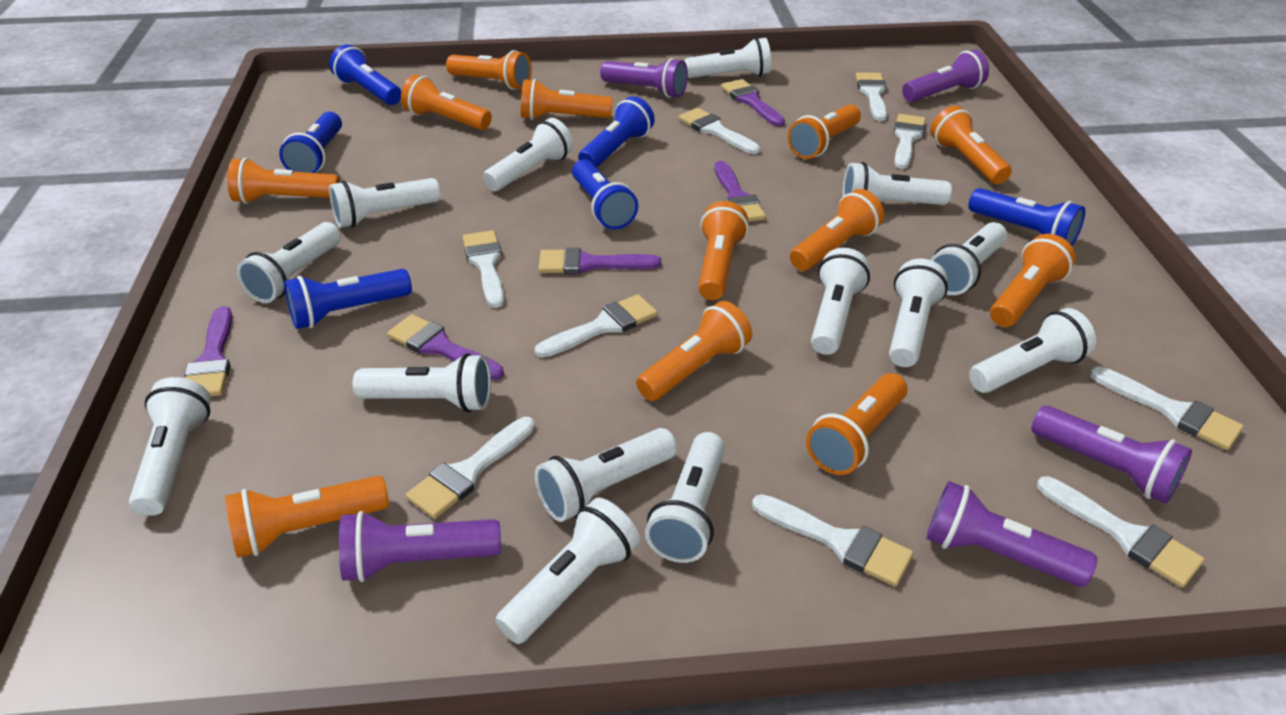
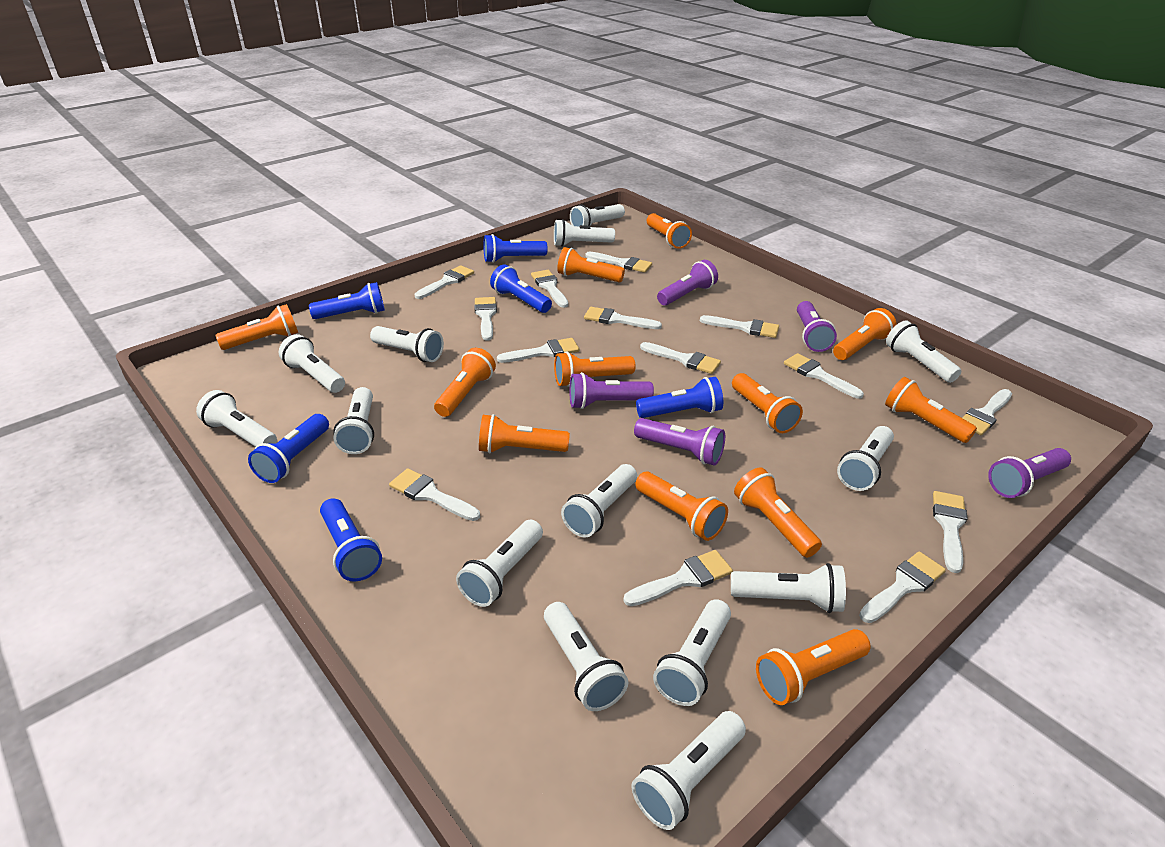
purple brush: 5 -> 0
white brush: 9 -> 14

